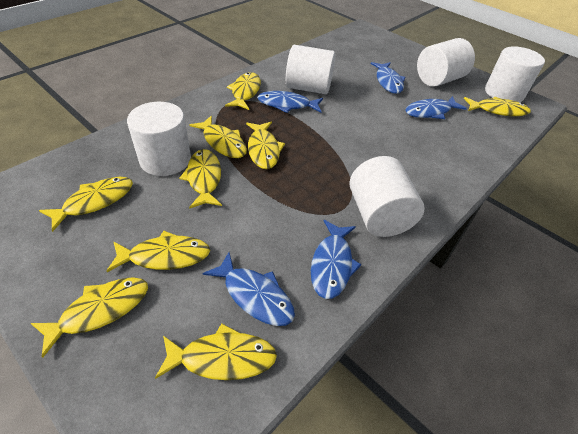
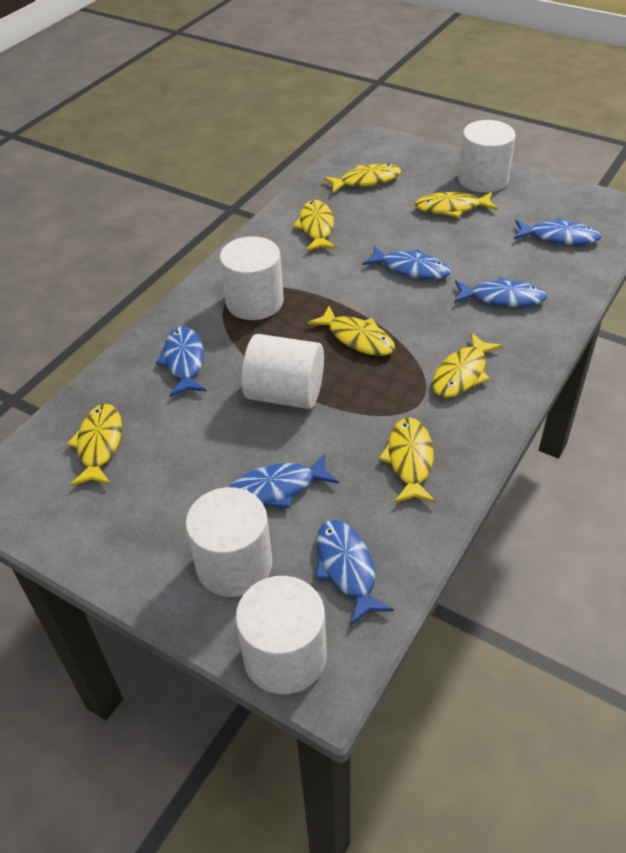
blue fish: 5 -> 6
yellow fish: 9 -> 7

